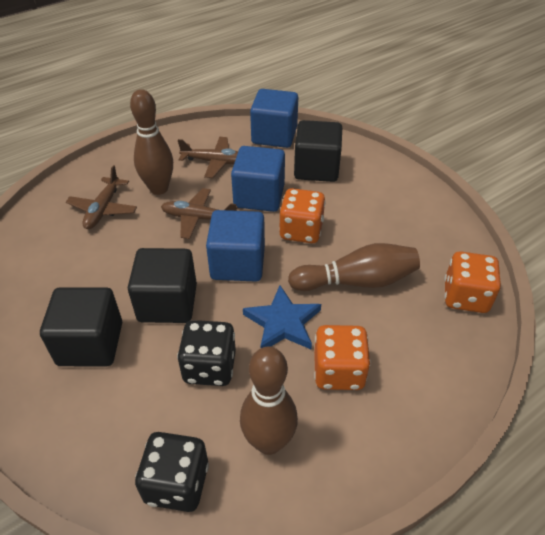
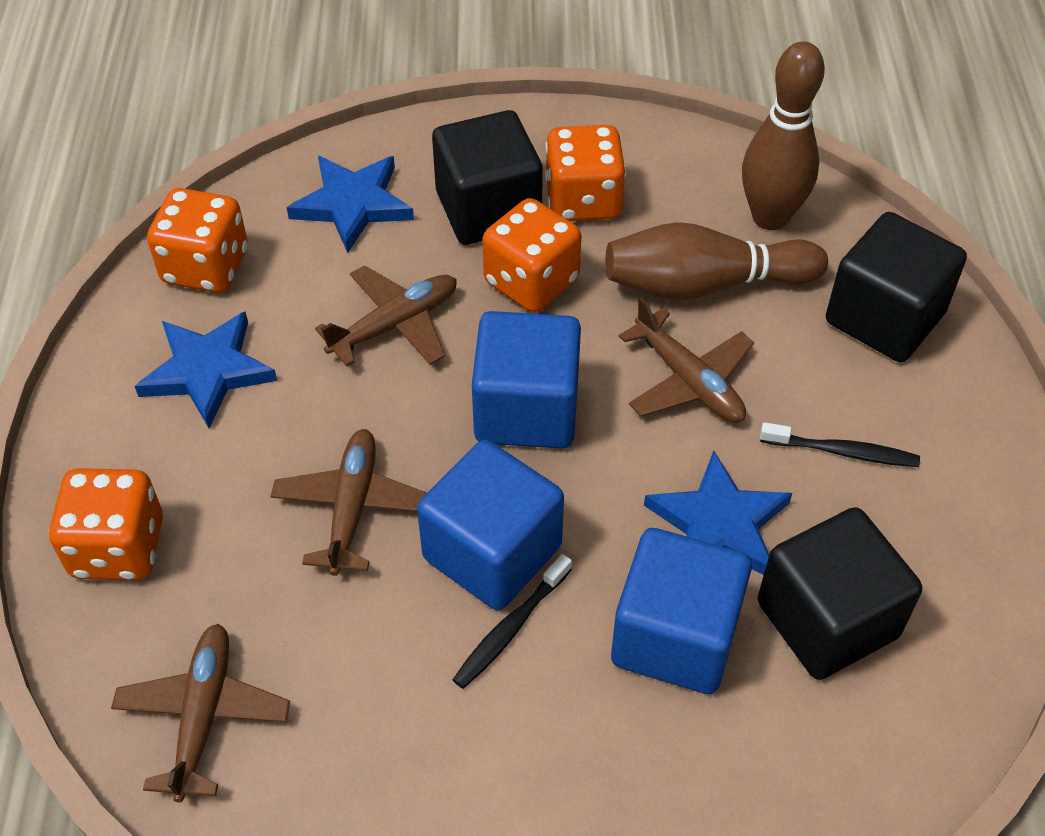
black dice: 2 -> 0
black toothbrush: 0 -> 2
blue star: 1 -> 3
brown bowling pin: 3 -> 2
brown plane: 3 -> 4
orange dice: 3 -> 4

